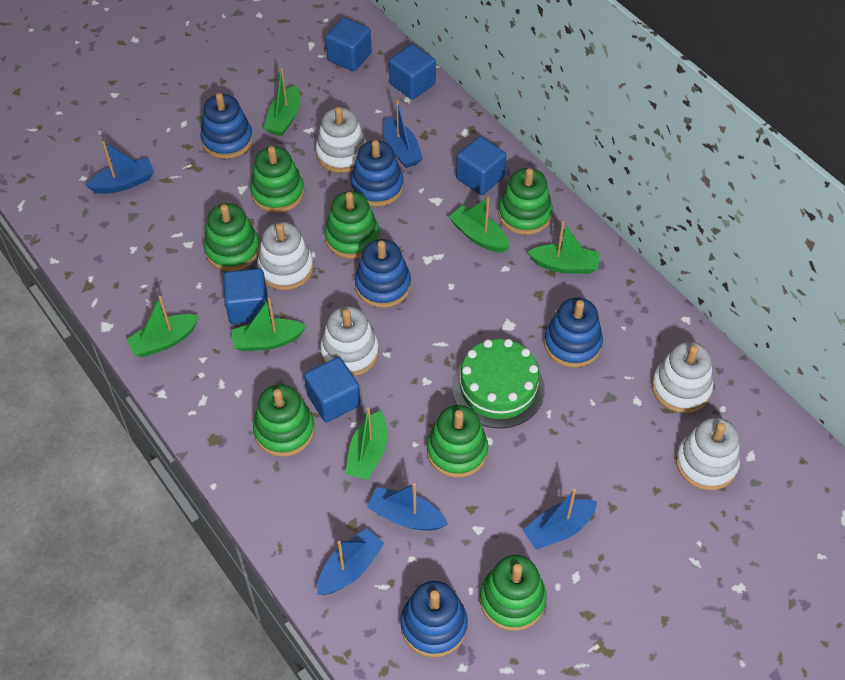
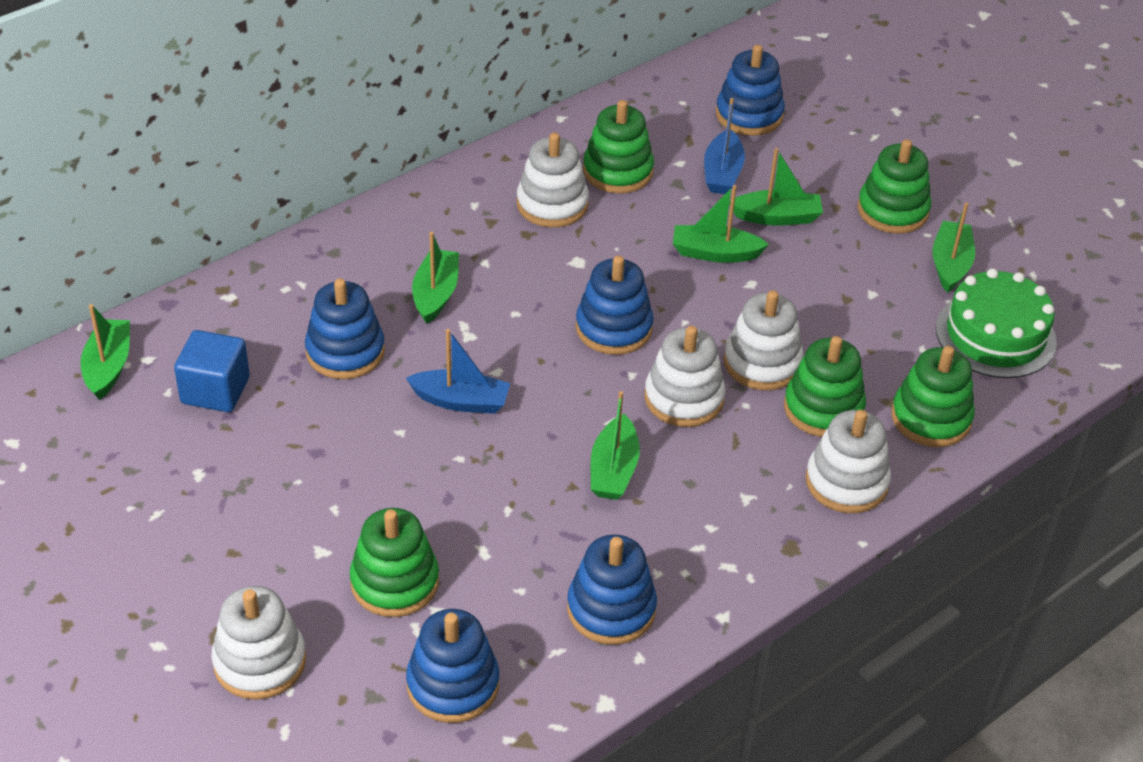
blue boat: 5 -> 2
blue cube: 5 -> 1
green stacking toy: 7 -> 5

